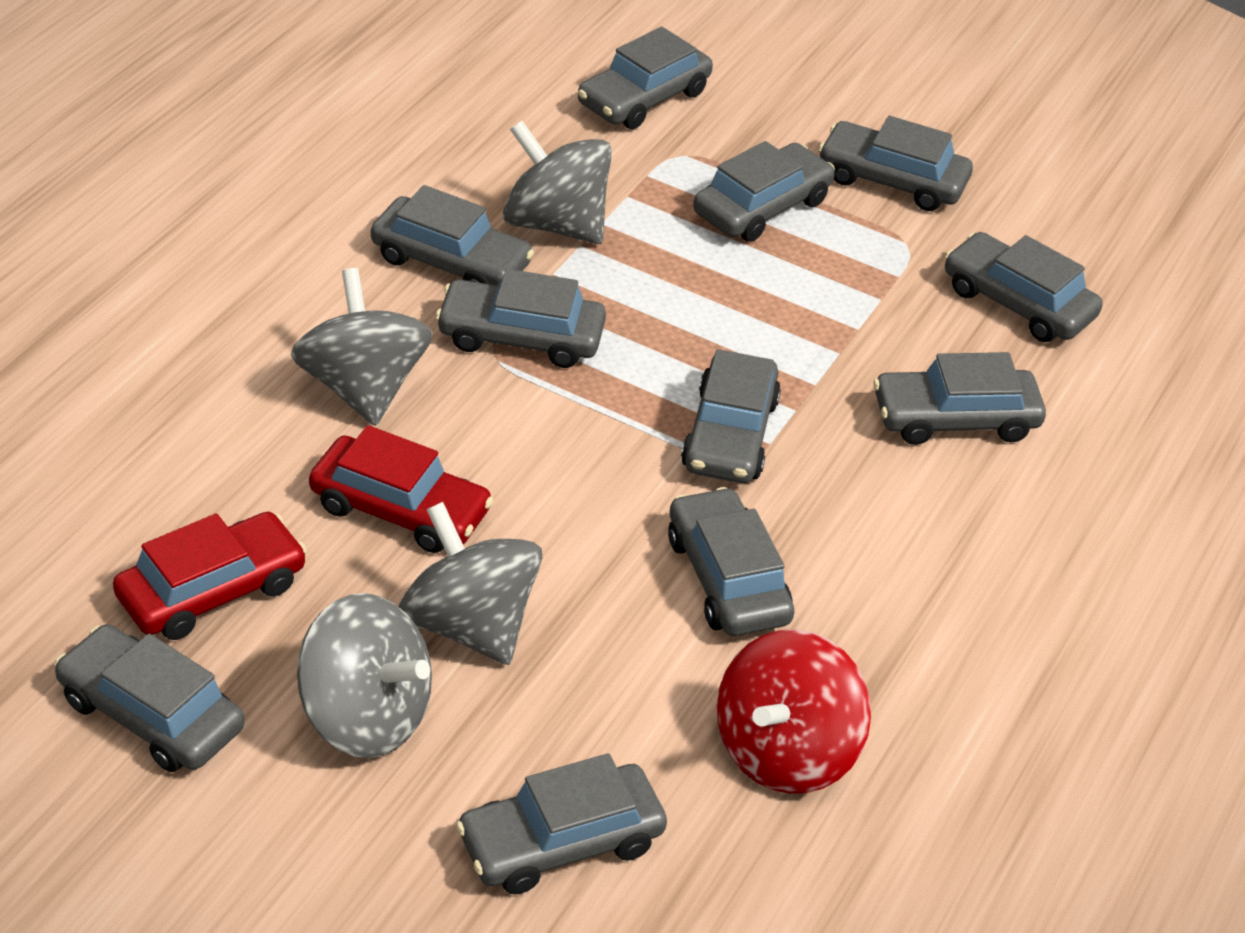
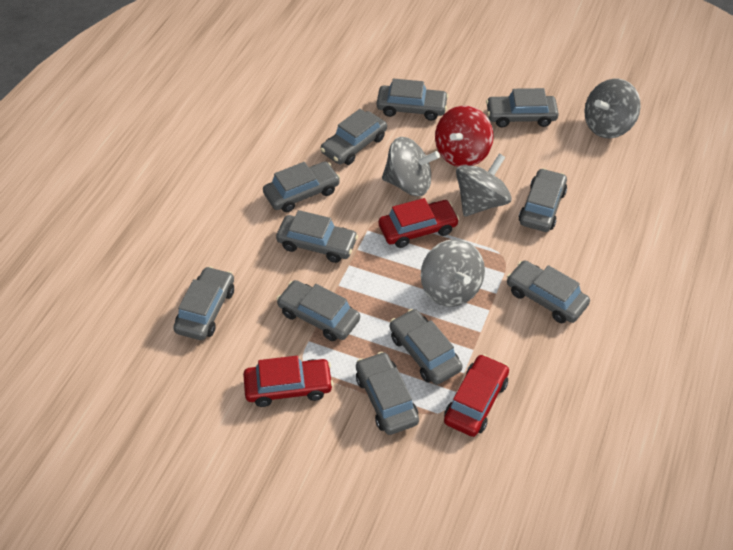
red car: 2 -> 3

